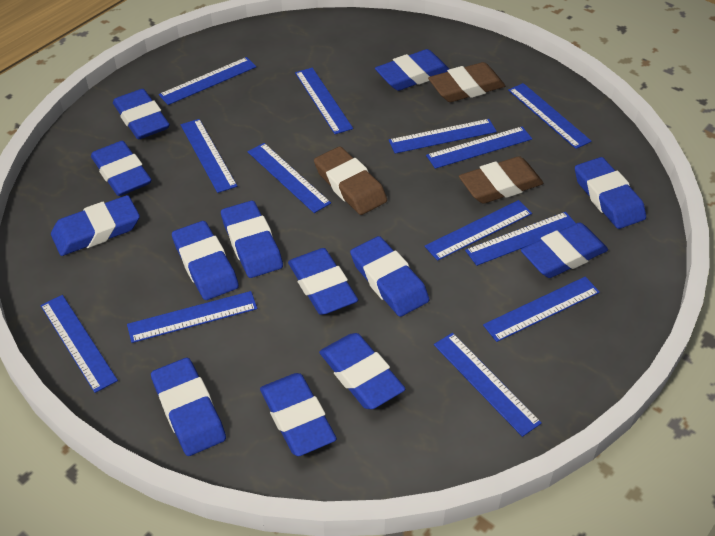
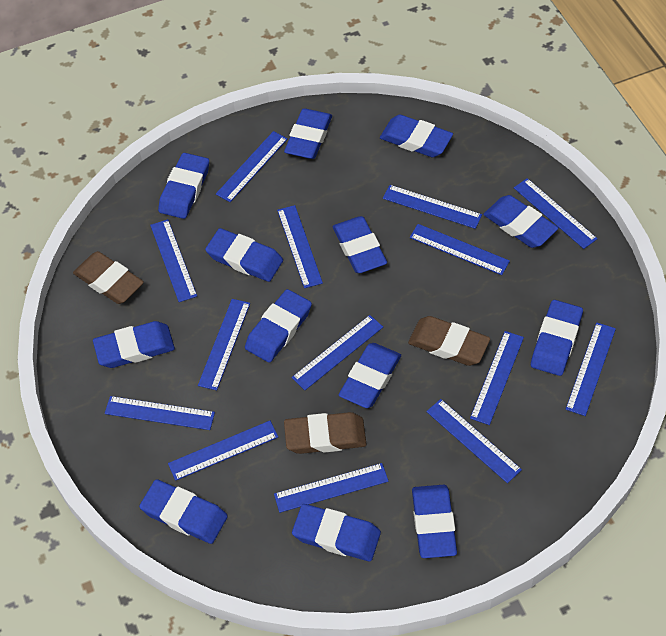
blue ruler: 13 -> 14

